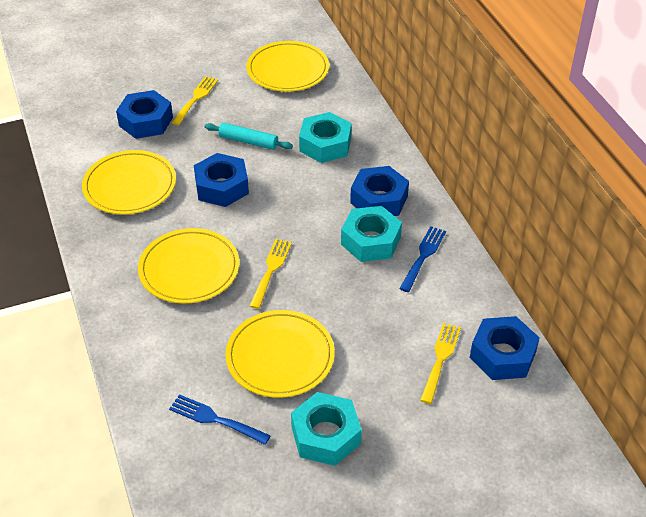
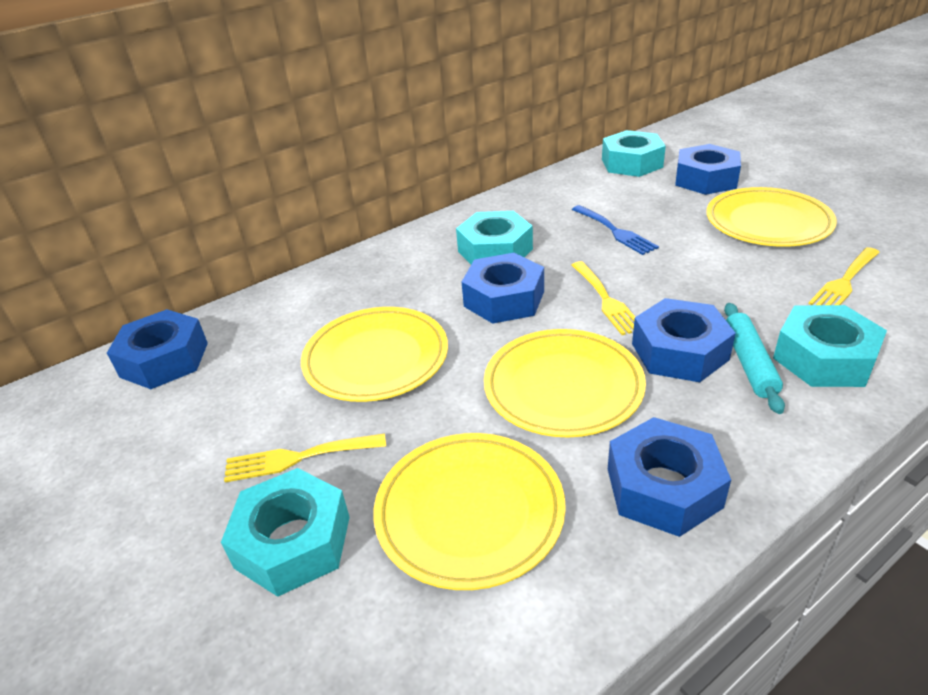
blue fork: 2 -> 1
blue nut: 4 -> 5
turquoise nut: 3 -> 4

